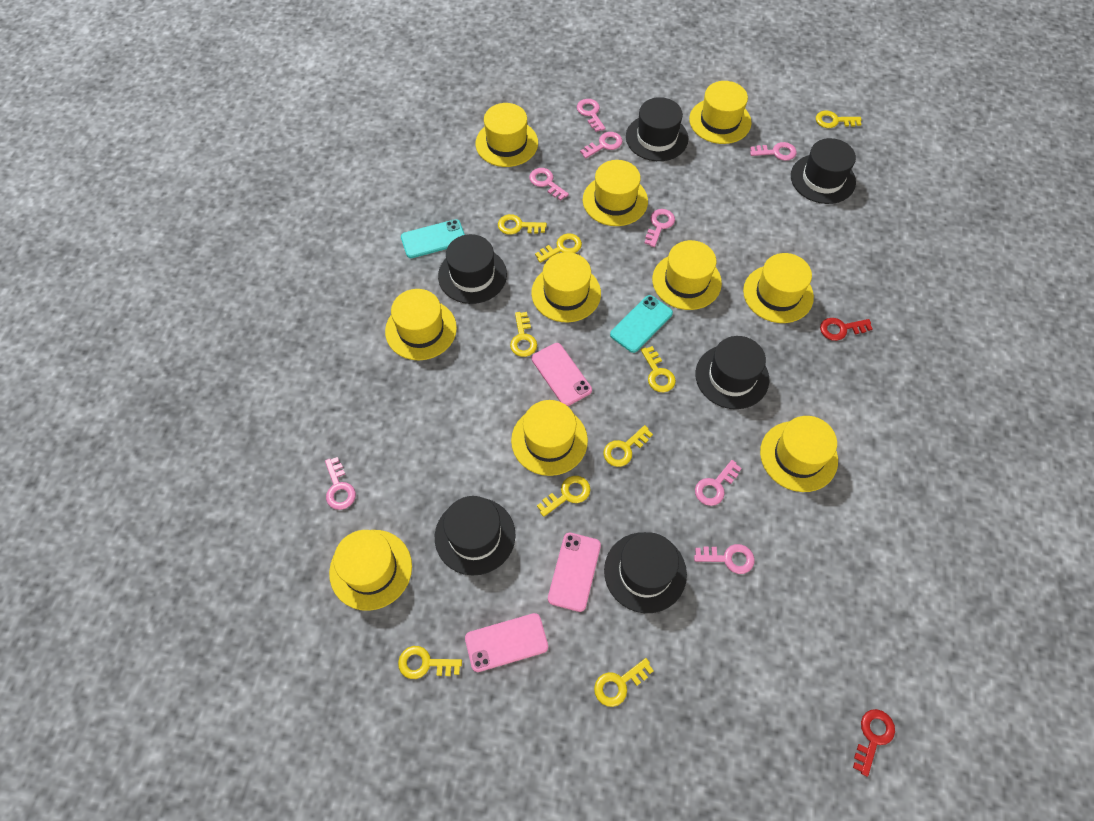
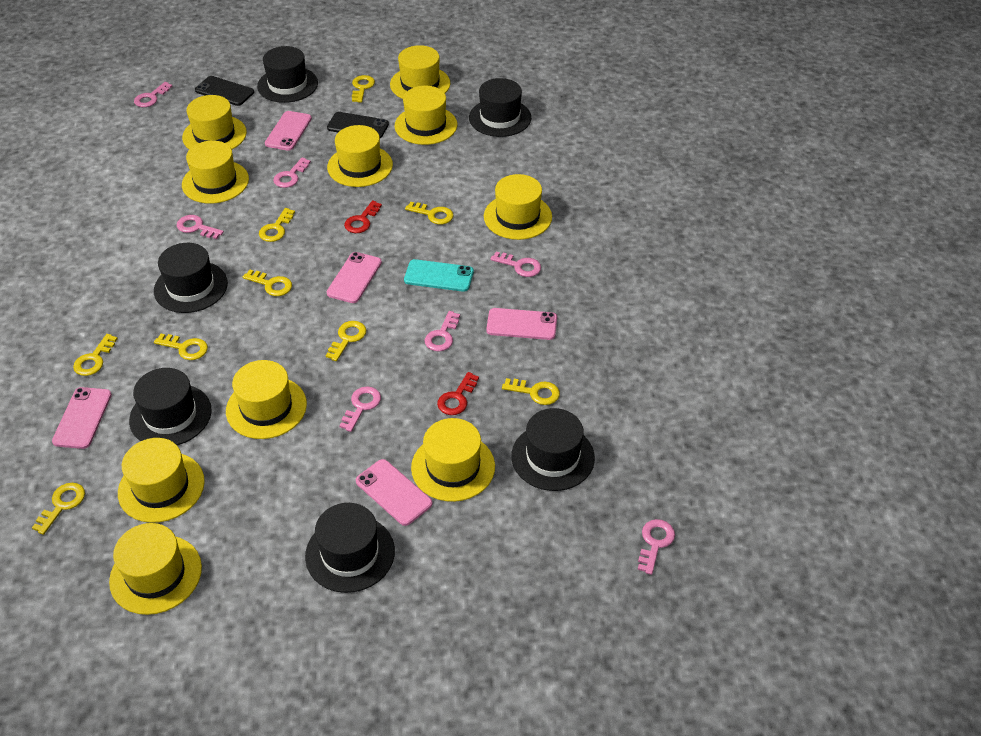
black phone: 0 -> 2
pink key: 8 -> 7
pink phone: 3 -> 5
turquoise phone: 2 -> 1

